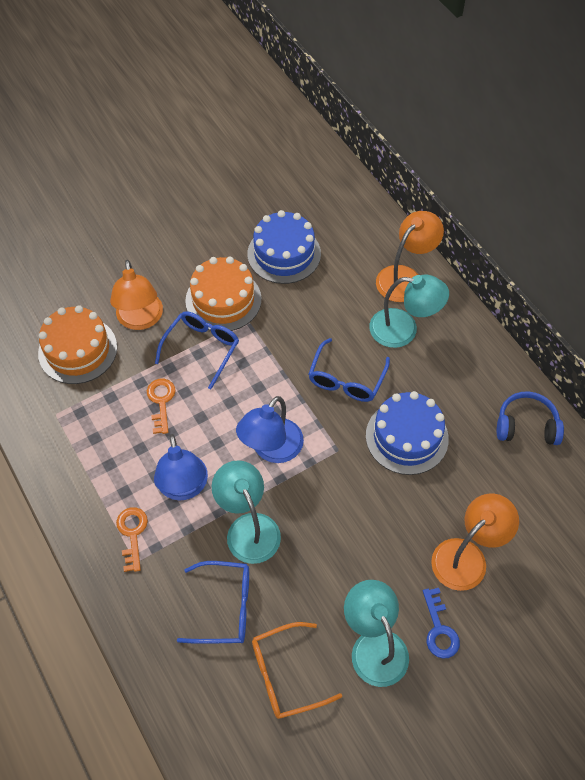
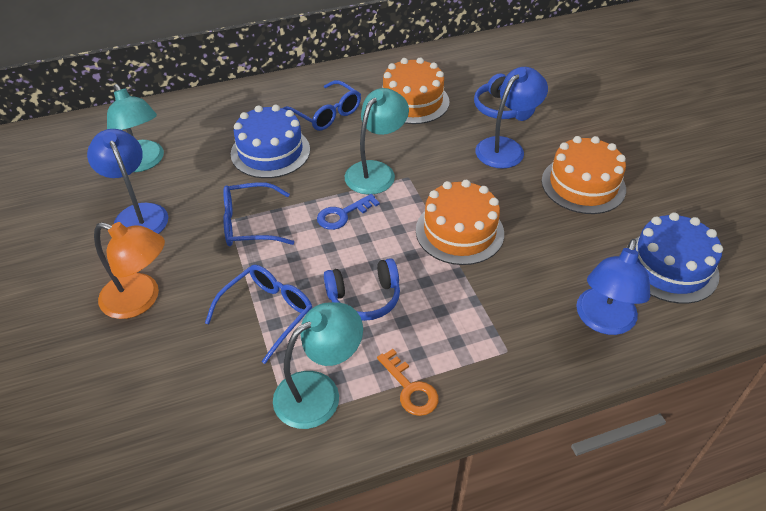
blue headphones: 1 -> 2
blue lamp: 2 -> 3
orange cake: 2 -> 3
orange glasses: 1 -> 0
orange key: 2 -> 1
orange lamp: 3 -> 1

